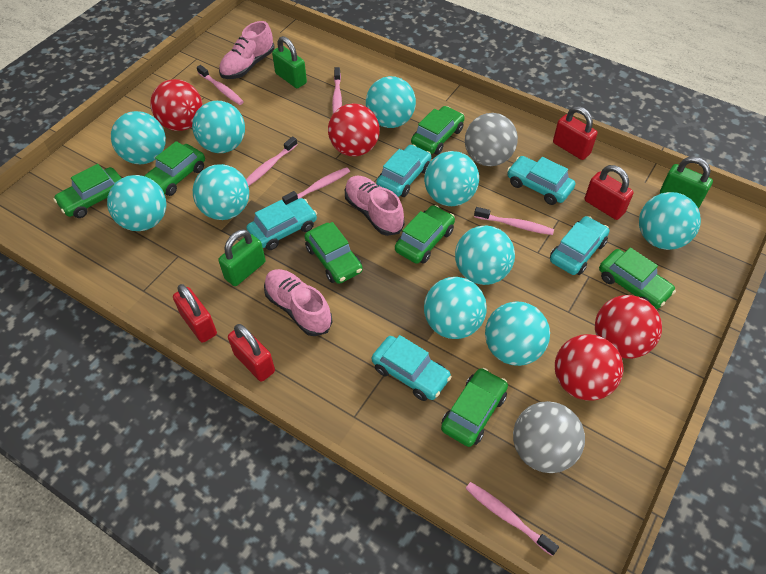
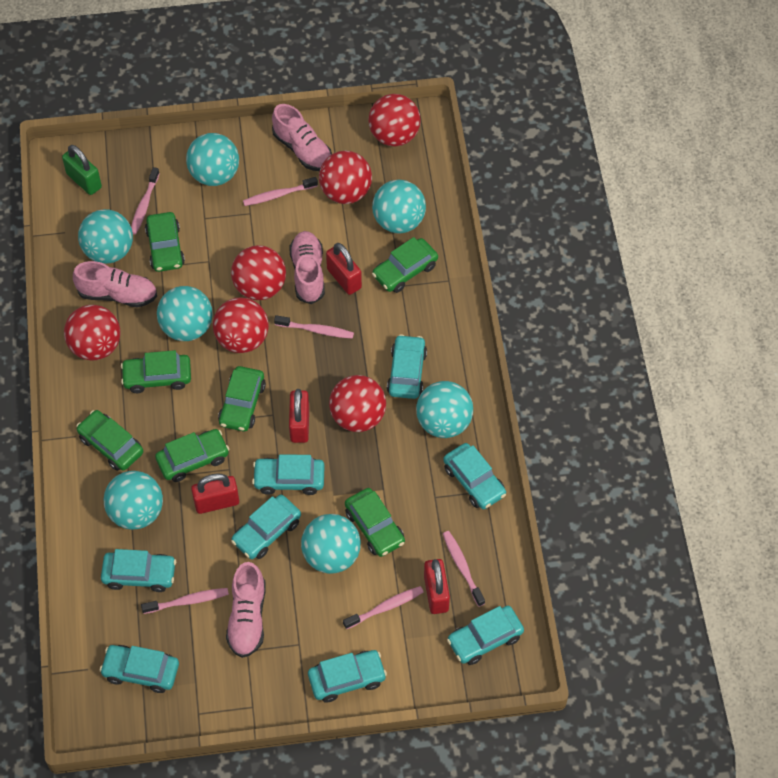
green padlock: 3 -> 1
grey ball: 2 -> 0
pink shoe: 3 -> 4
red ball: 4 -> 6
turquoise ball: 10 -> 7
turquoise car: 5 -> 8

